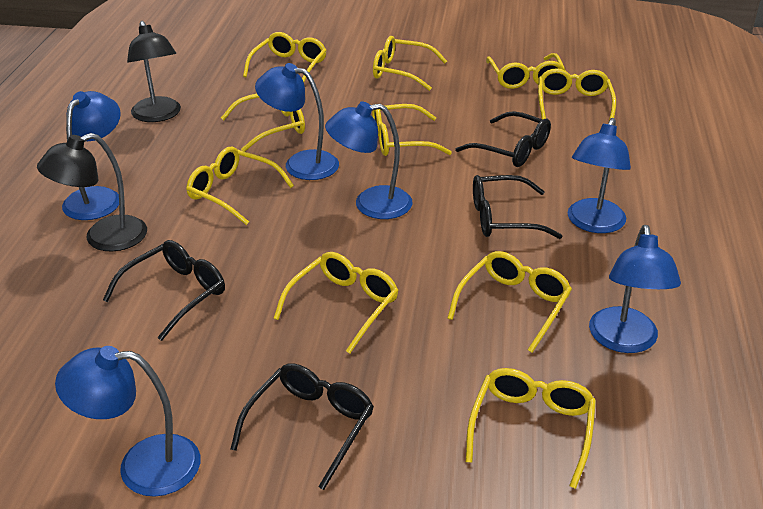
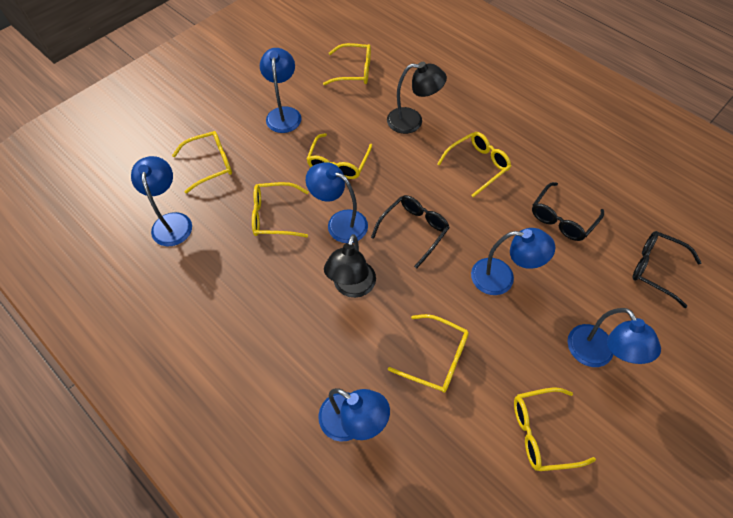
black glasses: 4 -> 3
yellow glasses: 10 -> 7

